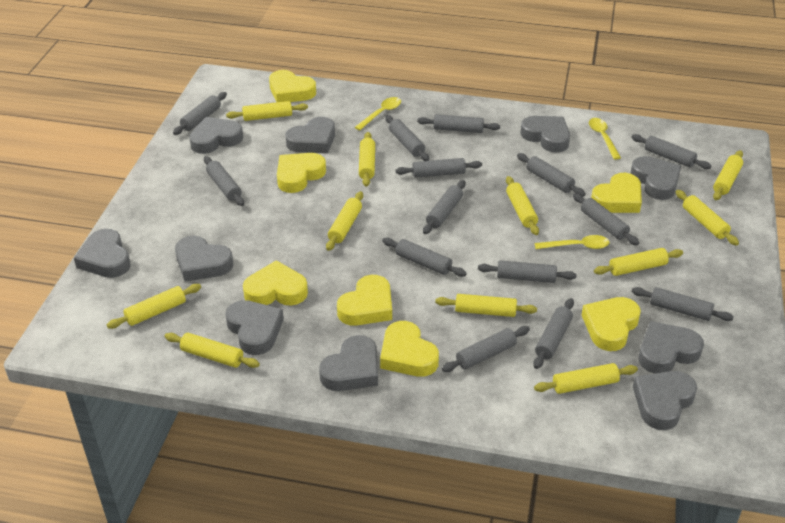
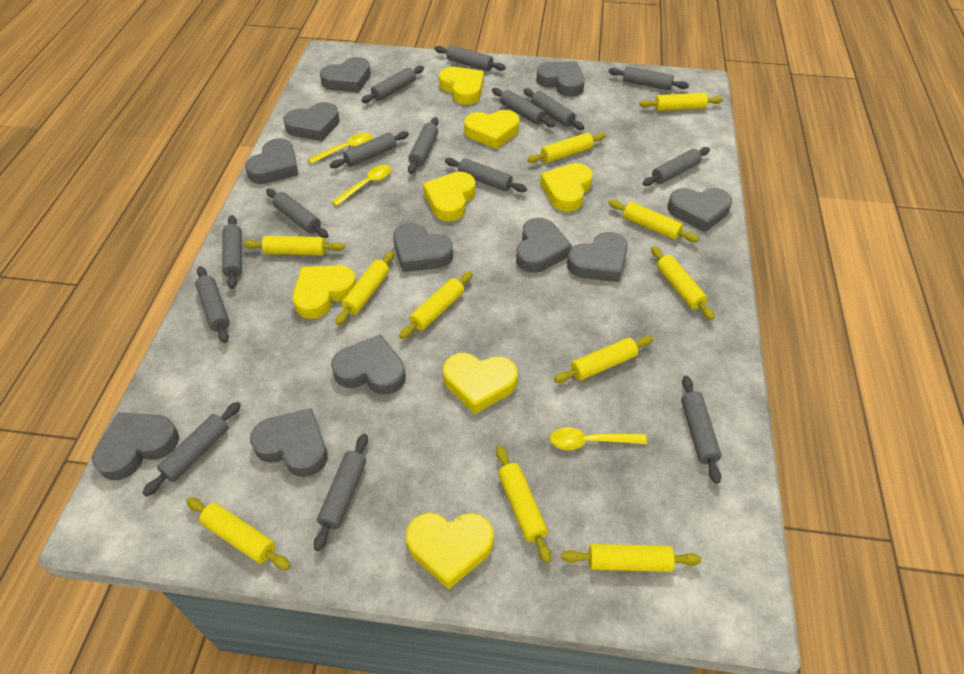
grey heart: 10 -> 11
grey rolling pin: 14 -> 15

